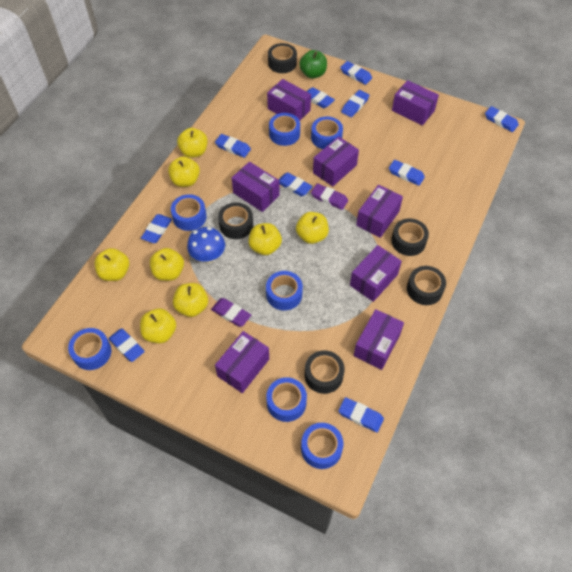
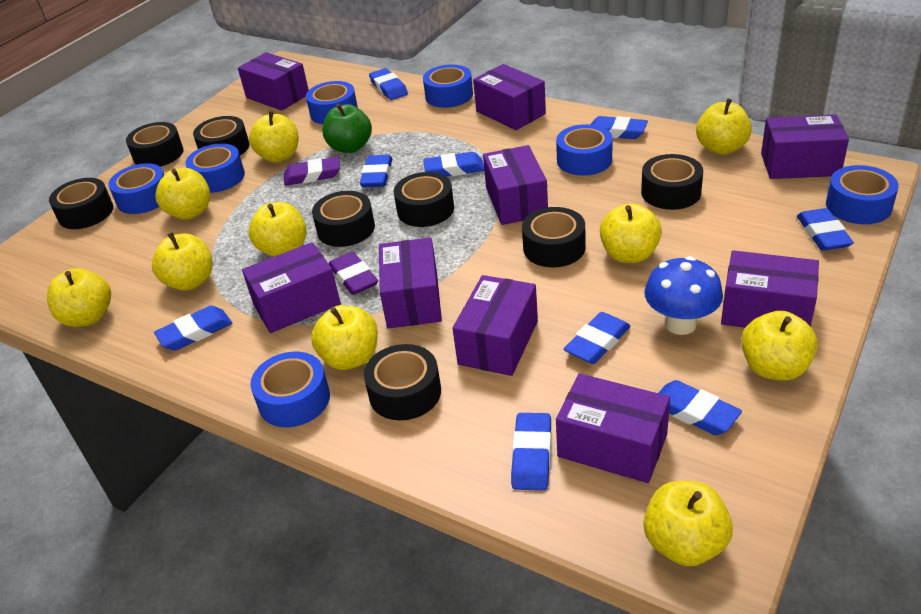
black tape: 5 -> 8
blue eraser: 10 -> 9
purple box: 8 -> 9
yellow apple: 8 -> 10

